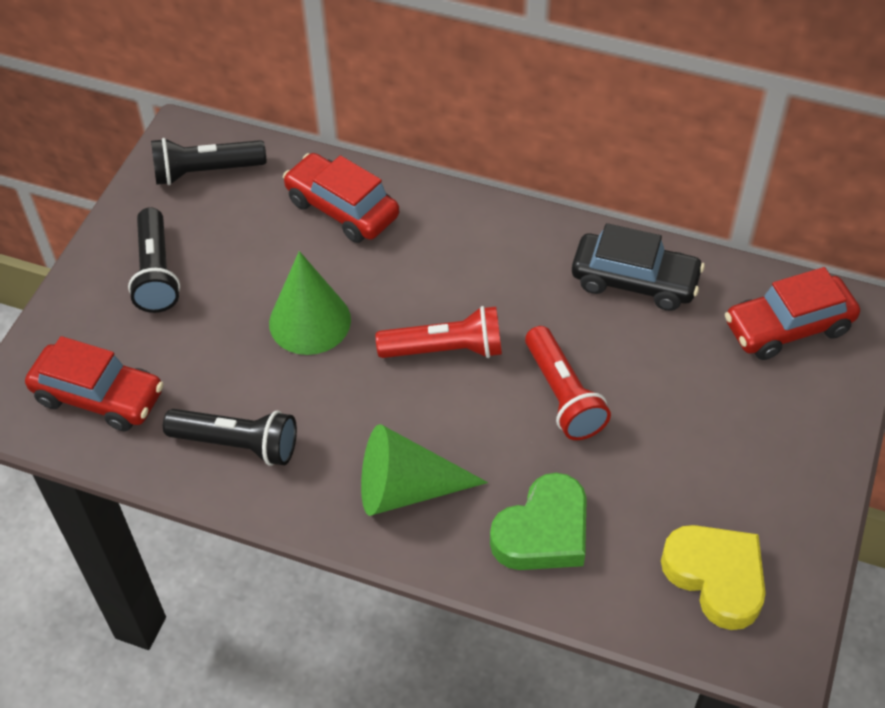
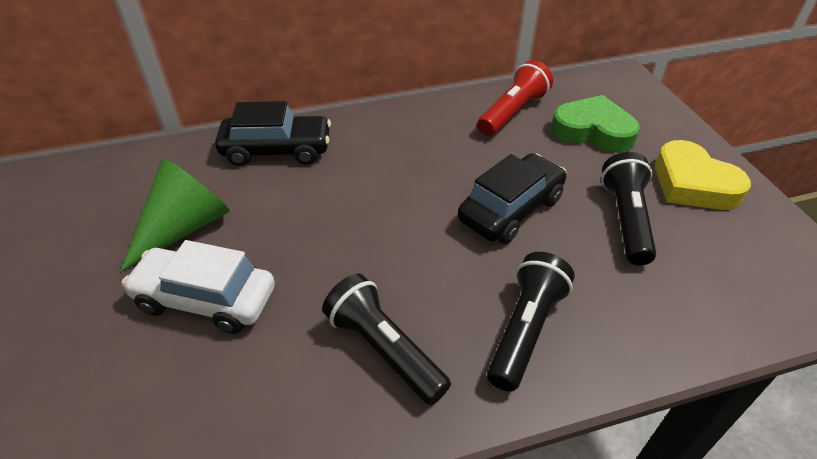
black car: 1 -> 2
green cone: 2 -> 1
red car: 3 -> 0
red flashlight: 2 -> 1
white car: 0 -> 1

